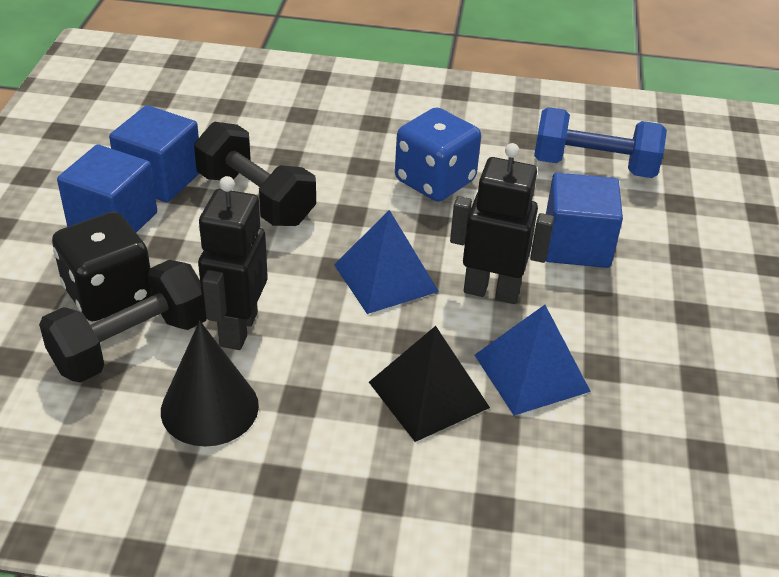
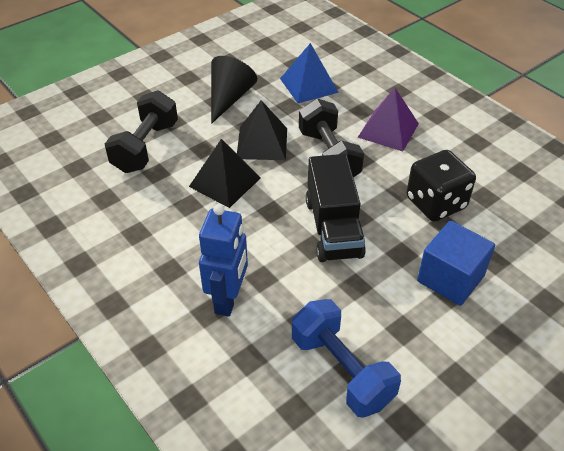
black pyramid: 1 -> 2
black robot: 2 -> 0
black truck: 0 -> 1
blue cube: 3 -> 1
blue dice: 1 -> 0
blue pyramid: 2 -> 1
blue robot: 0 -> 1
purple pyramid: 0 -> 1

